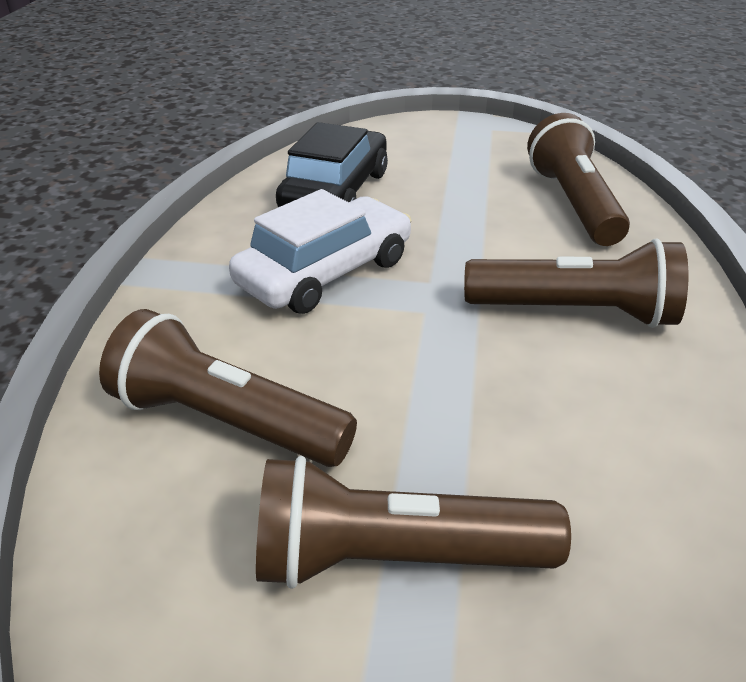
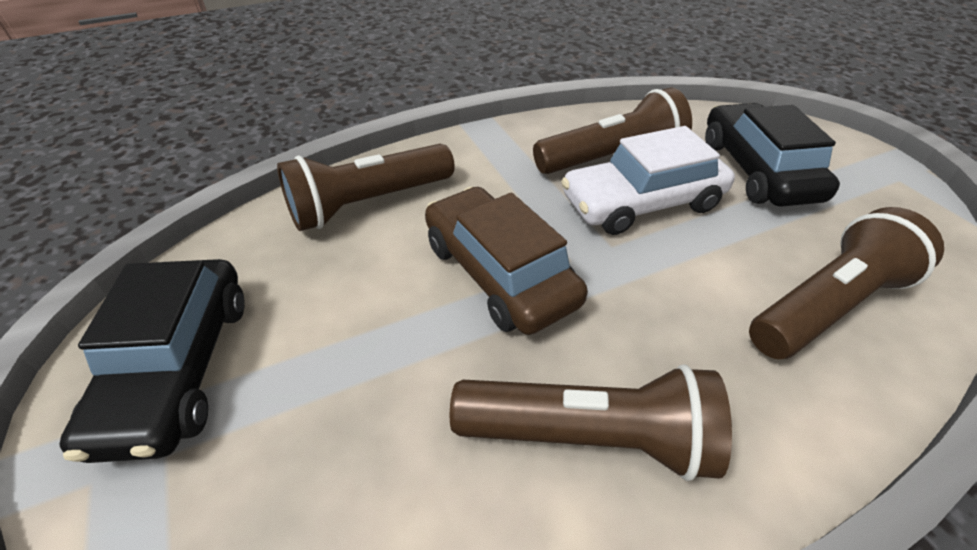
black car: 1 -> 2
brown car: 0 -> 1

